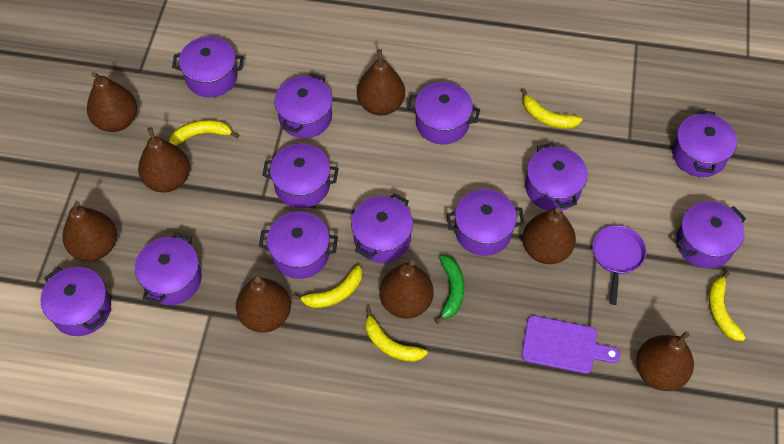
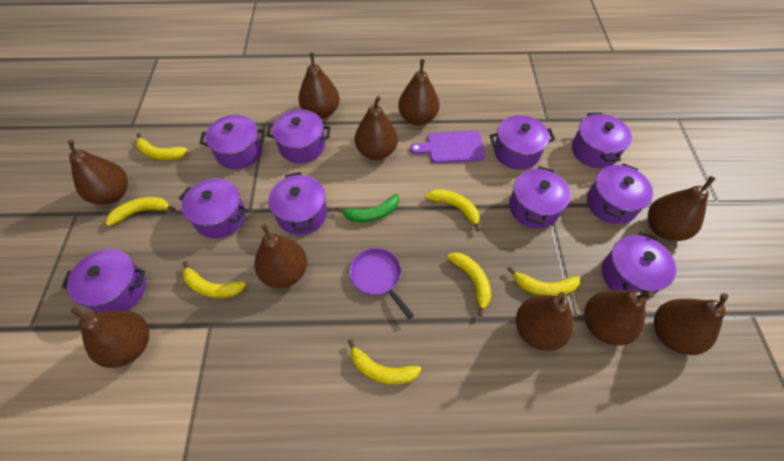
brown pear: 8 -> 10
purple pot: 12 -> 10
yellow banana: 5 -> 7

